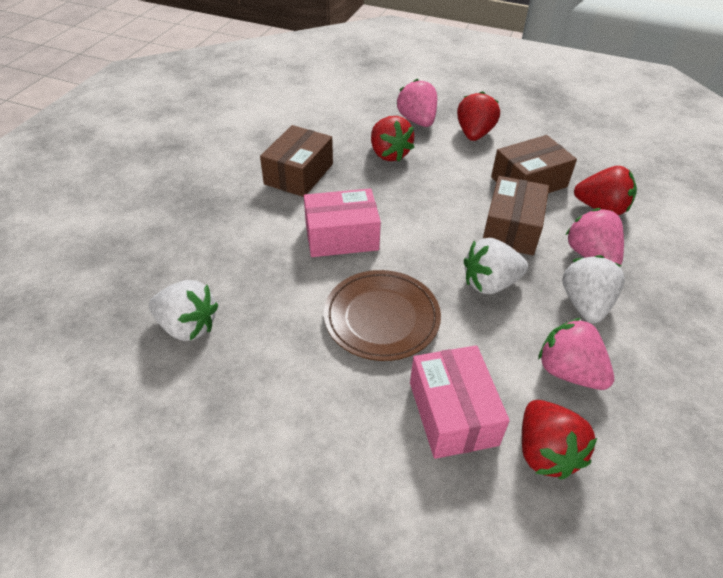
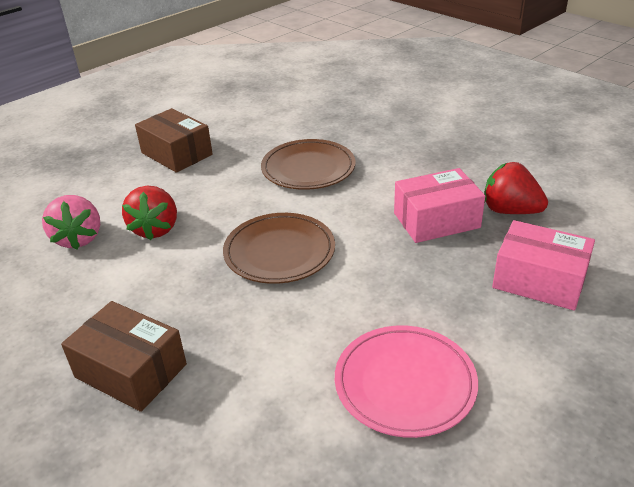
brown box: 3 -> 2
brown plate: 1 -> 2
pink plate: 0 -> 1
pink strawberry: 3 -> 1
red strawberry: 4 -> 2
white strawberry: 3 -> 0

